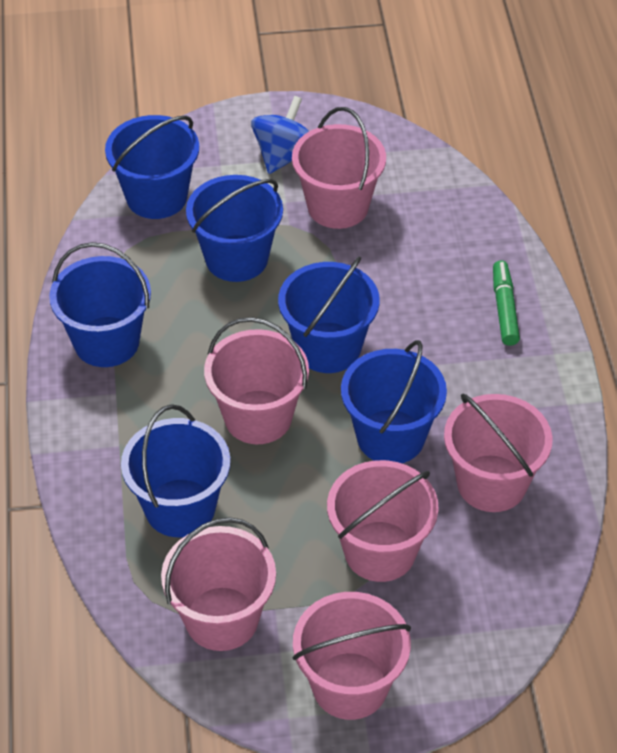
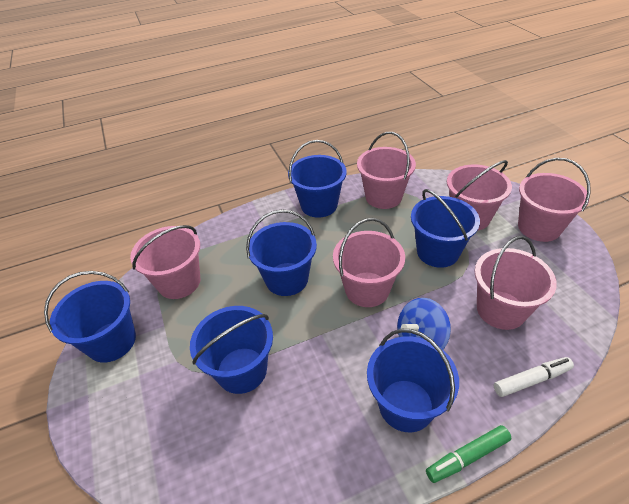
white marker: 0 -> 1

